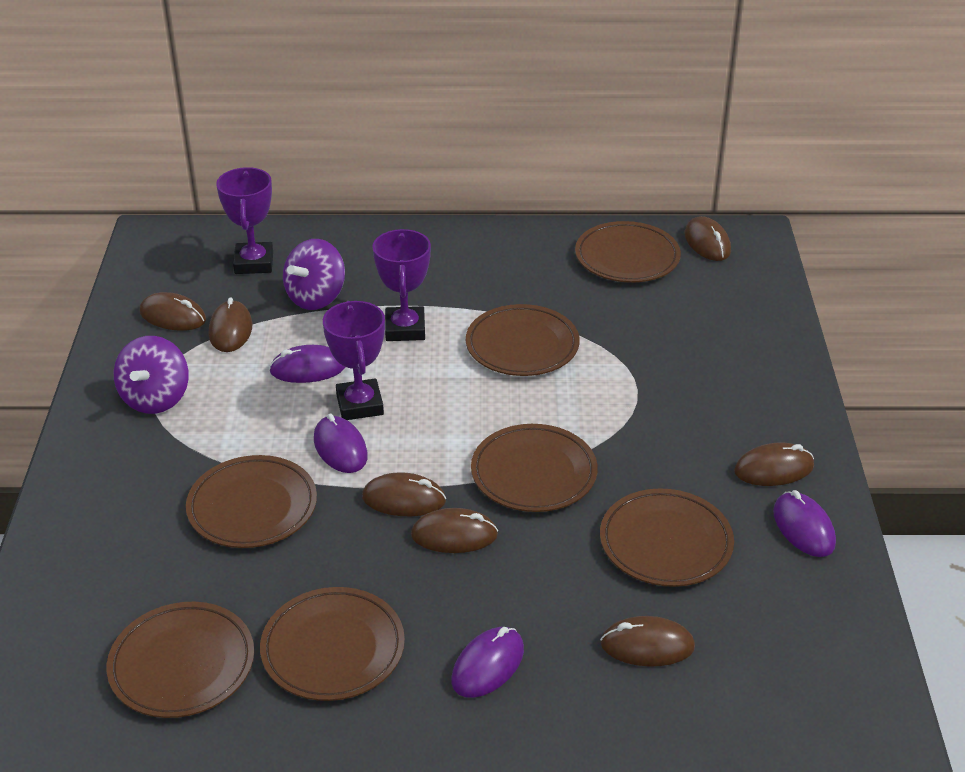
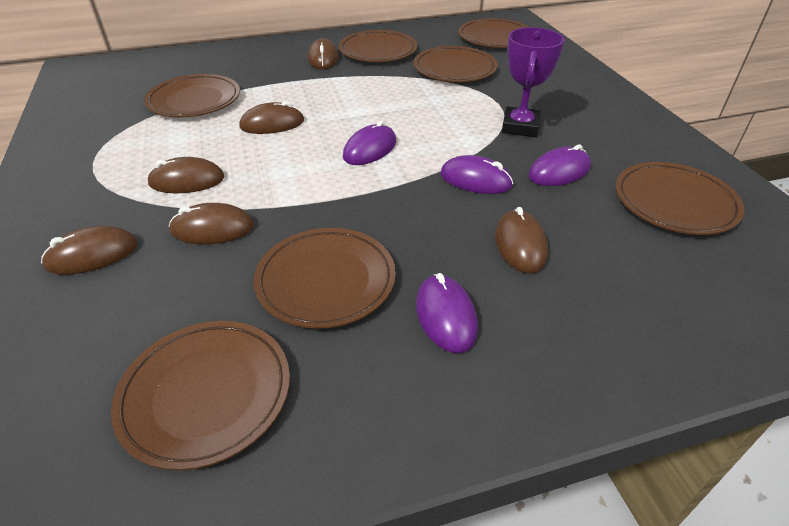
brown mouse: 7 -> 6
purple spinning top: 2 -> 0
purple trophy: 3 -> 1

